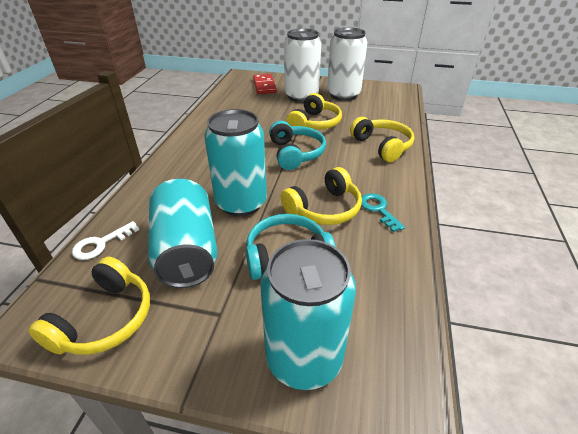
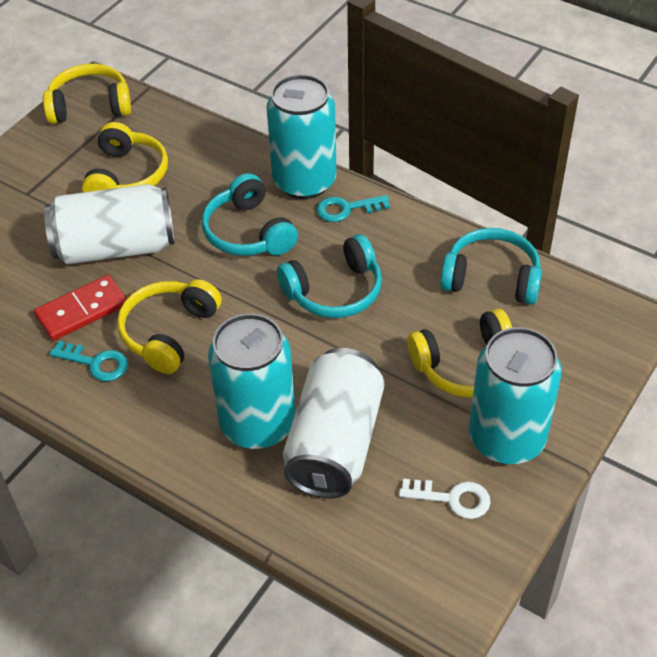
turquoise headphones: 2 -> 3
turquoise key: 1 -> 2

